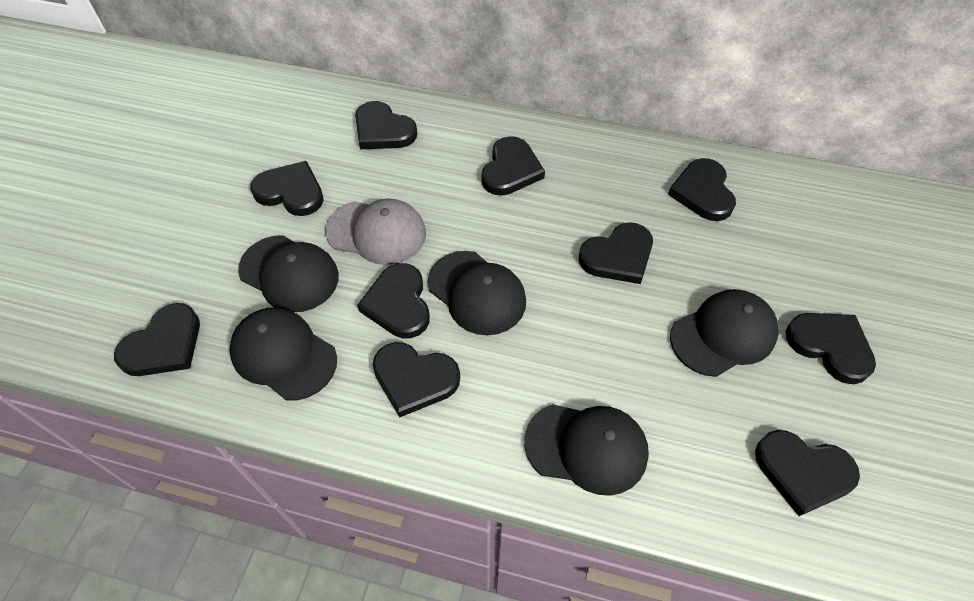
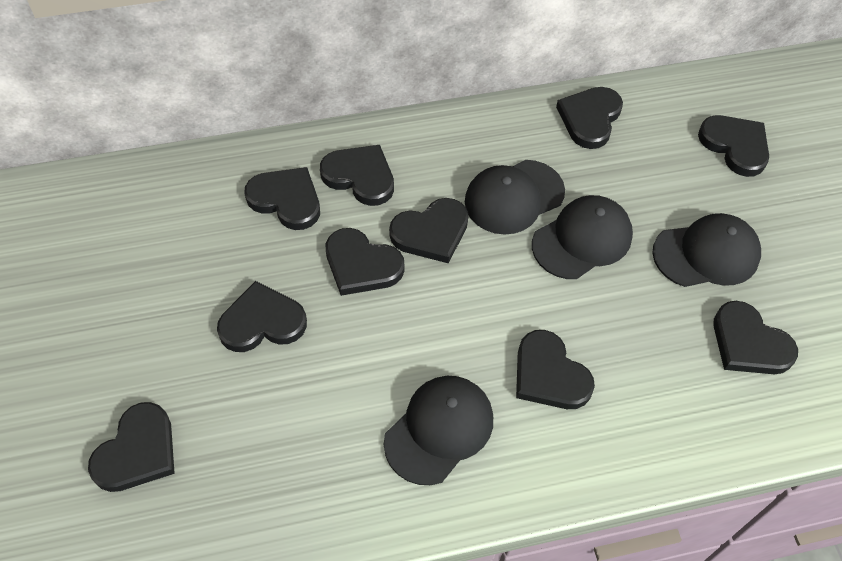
black cap: 5 -> 4
grey cap: 1 -> 0

